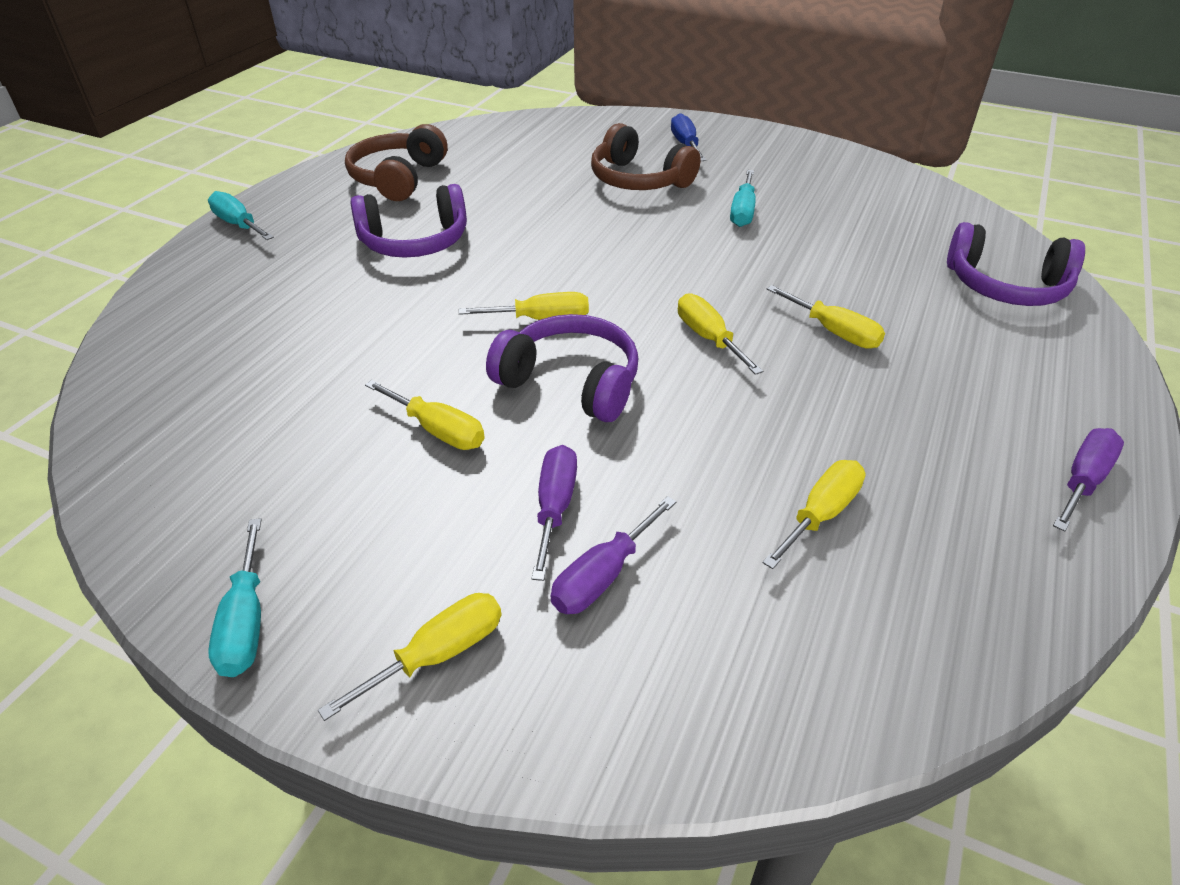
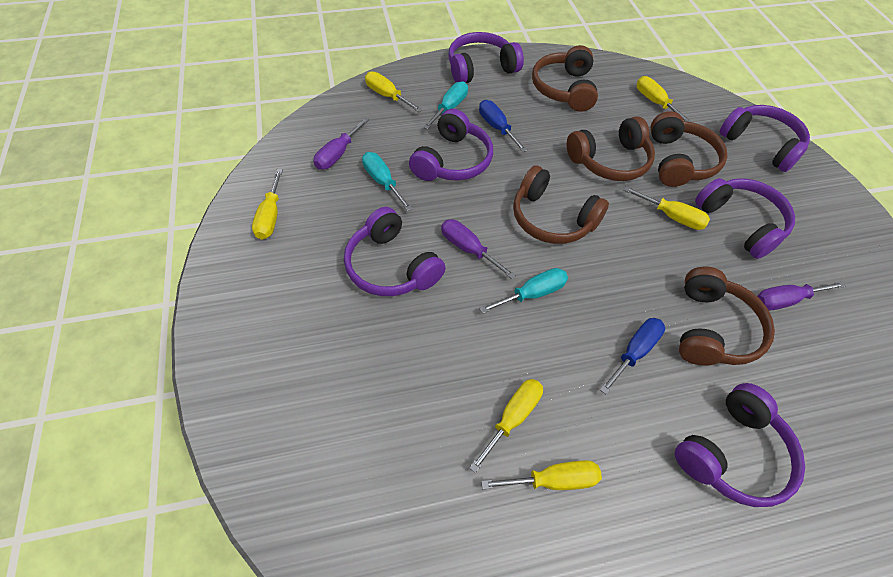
blue screwdriver: 1 -> 2
brown headphones: 2 -> 5
purple headphones: 3 -> 6

